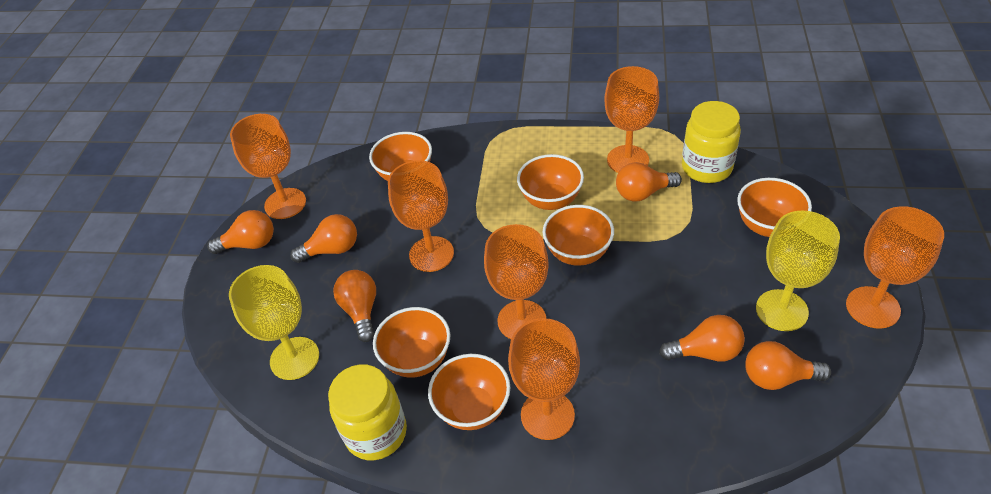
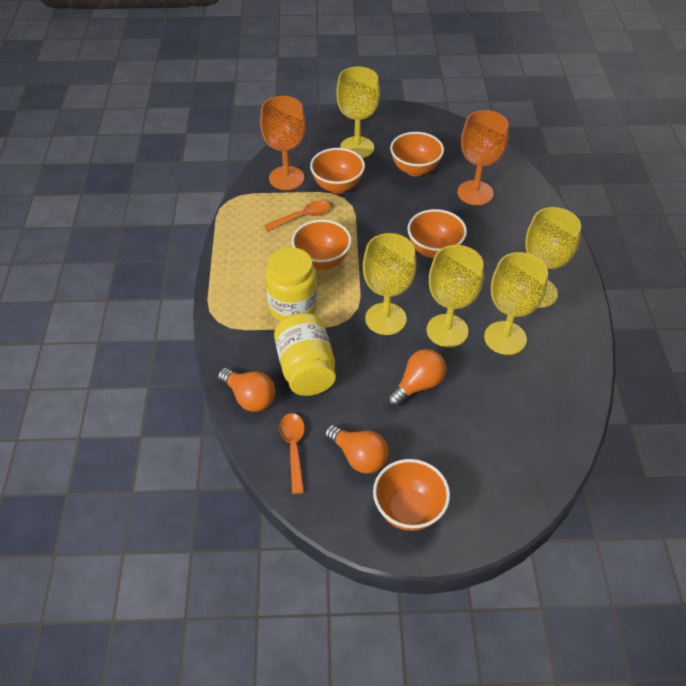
orange bowl: 6 -> 5
orange goblet: 6 -> 2
orange light bulb: 6 -> 3
orange spoon: 0 -> 2
yellow goblet: 2 -> 5

